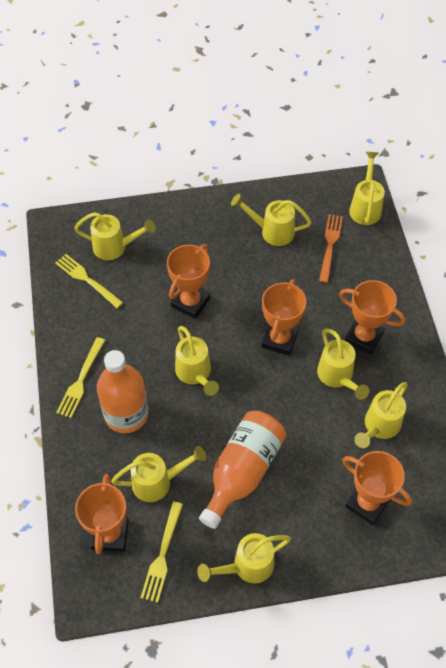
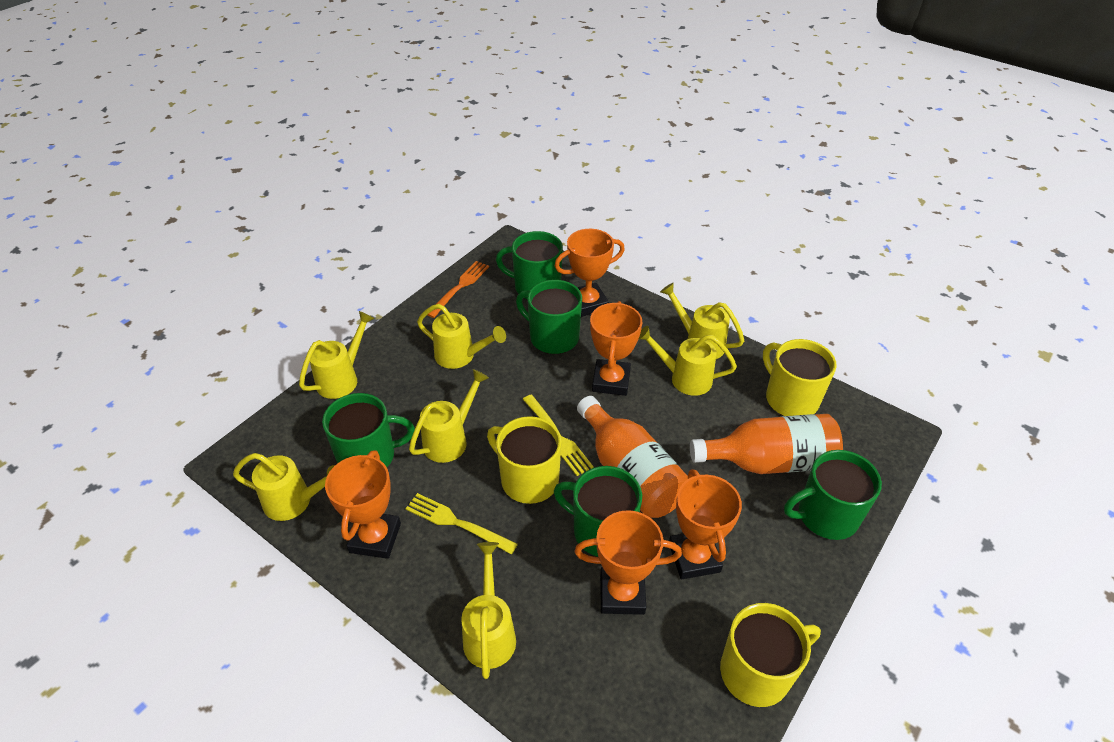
green mug: 0 -> 5
yellow fork: 3 -> 2
yellow mug: 0 -> 3
yellow watering can: 8 -> 7

